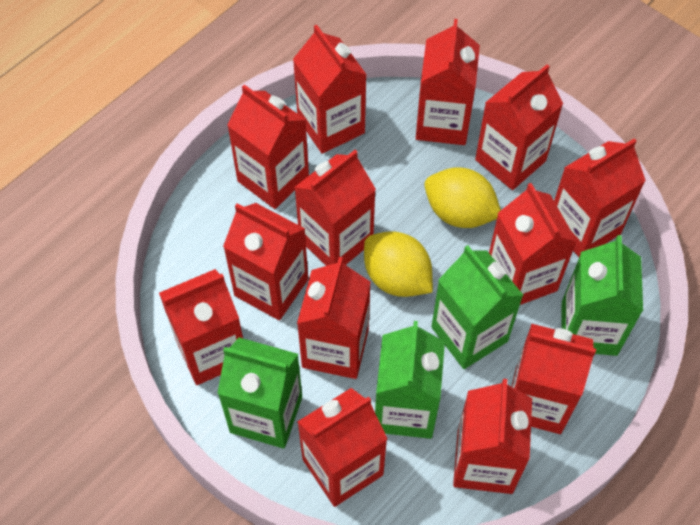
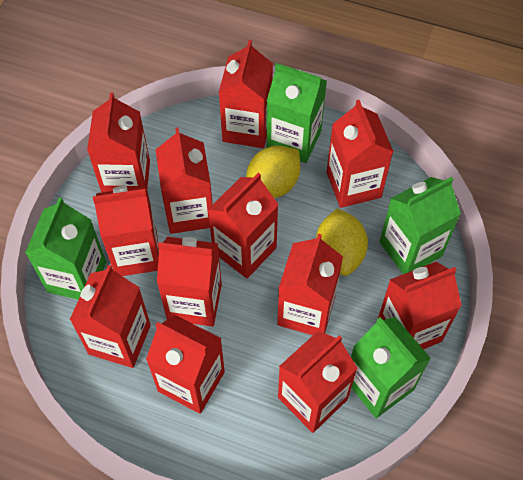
red carton: 13 -> 12

